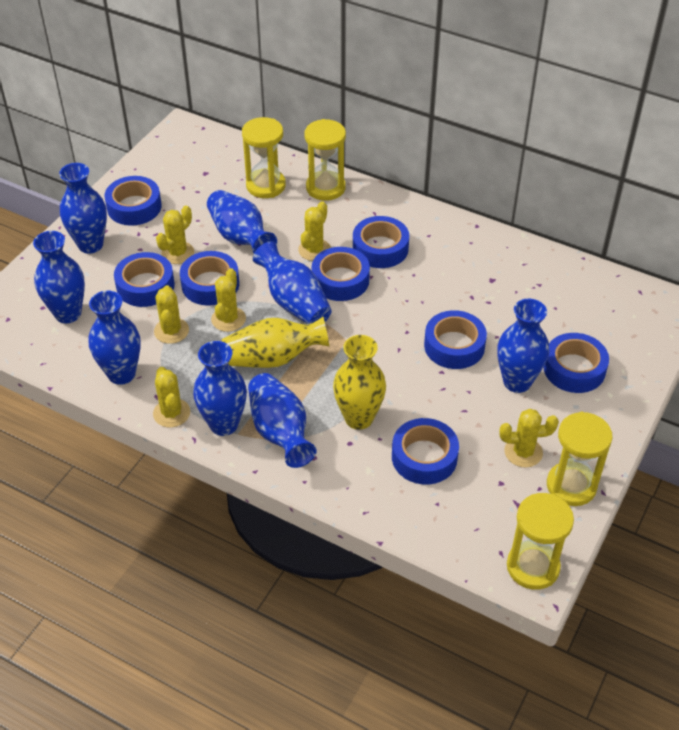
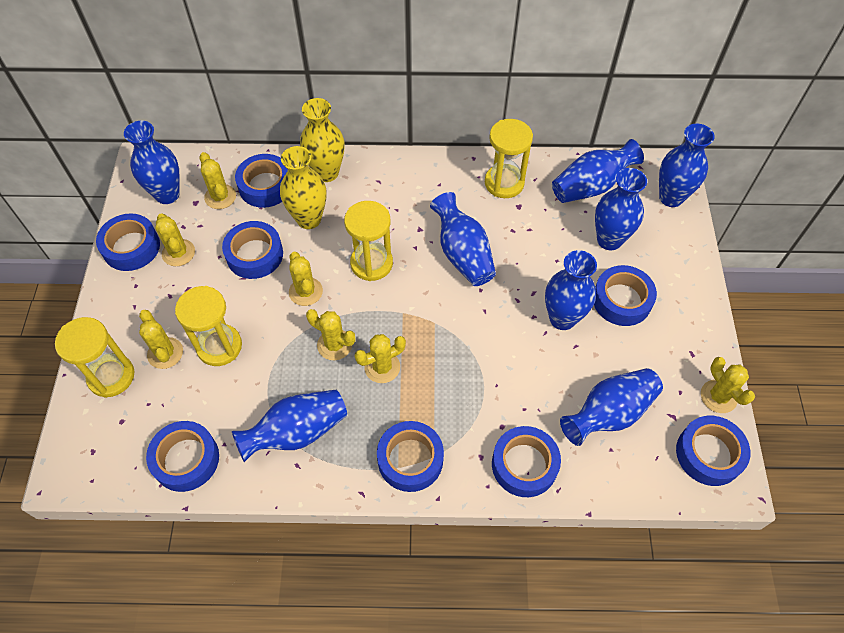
yellow cactus: 6 -> 7

